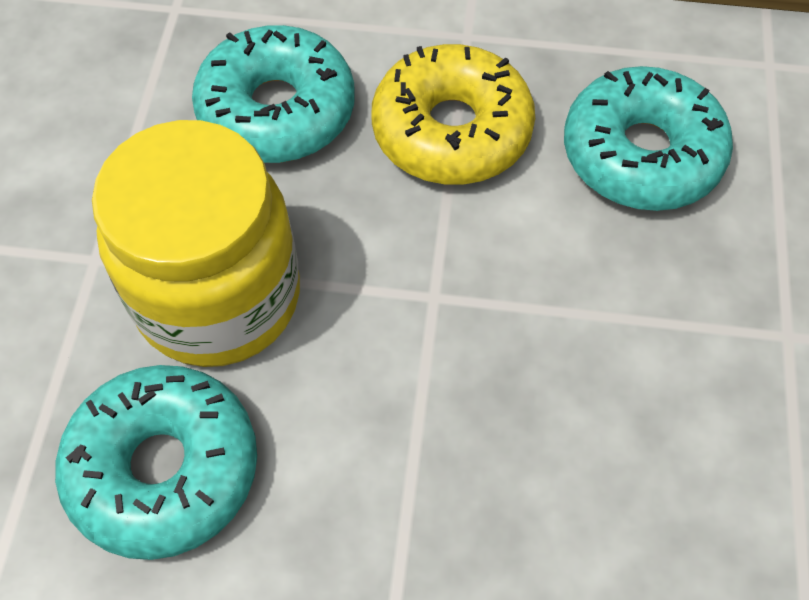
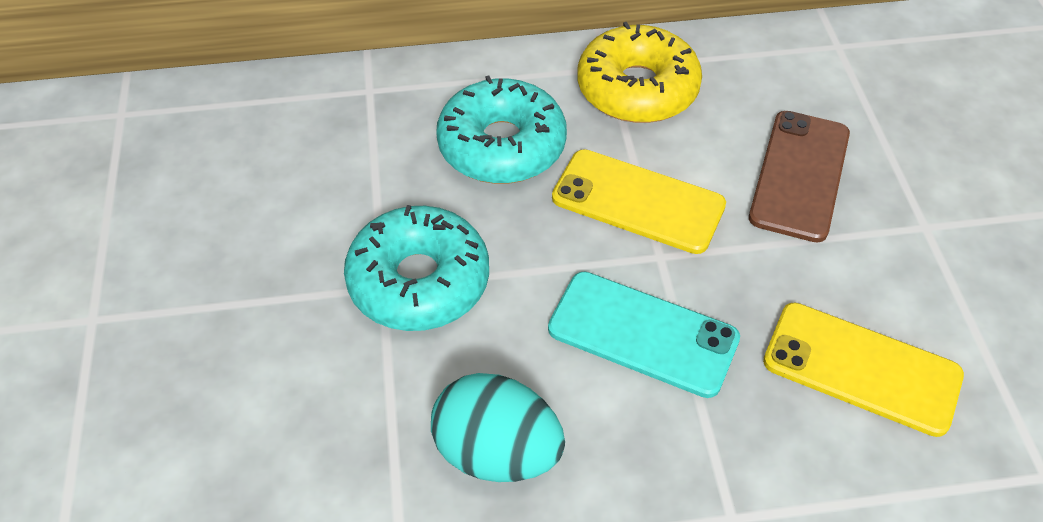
brown phone: 0 -> 1
turquoise donut: 3 -> 2
turquoise egg: 0 -> 1
turquoise phone: 0 -> 1
yellow jar: 1 -> 0
yellow phone: 0 -> 2

